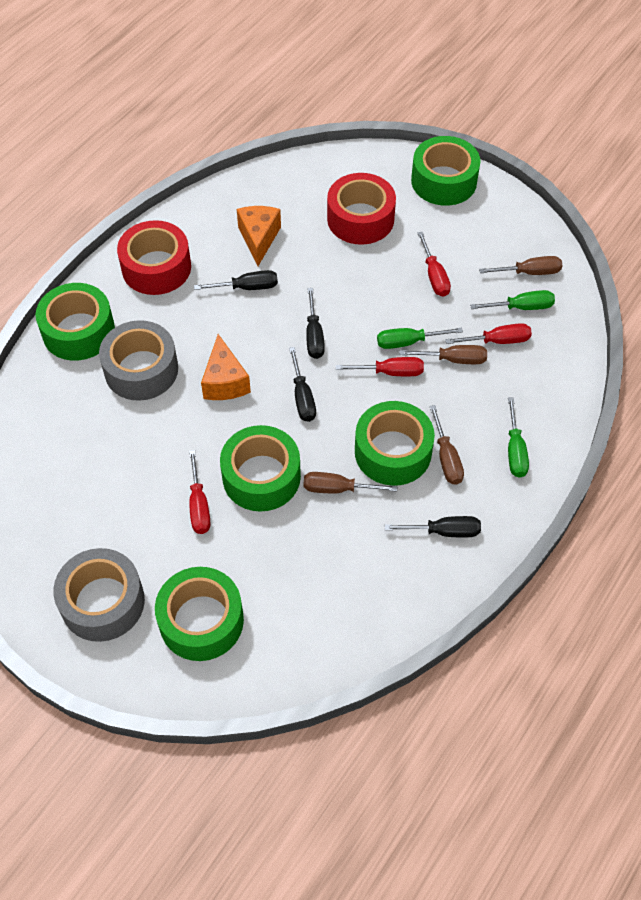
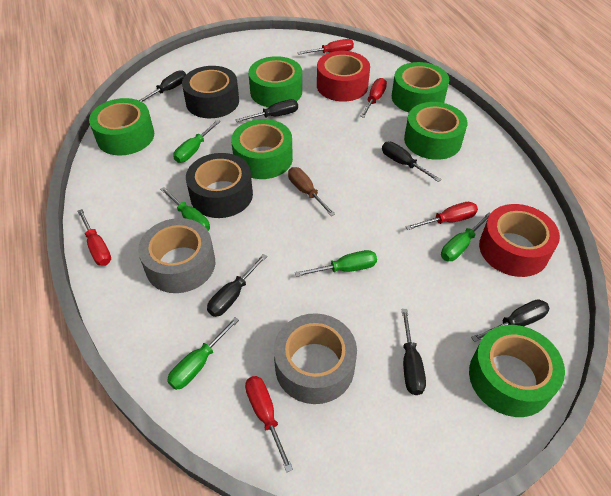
black screwdriver: 4 -> 6
black tape: 0 -> 2
brown screwdriver: 4 -> 1
green screwdriver: 3 -> 5
green tape: 5 -> 6
orange cheese: 2 -> 0
red screwdriver: 4 -> 5

